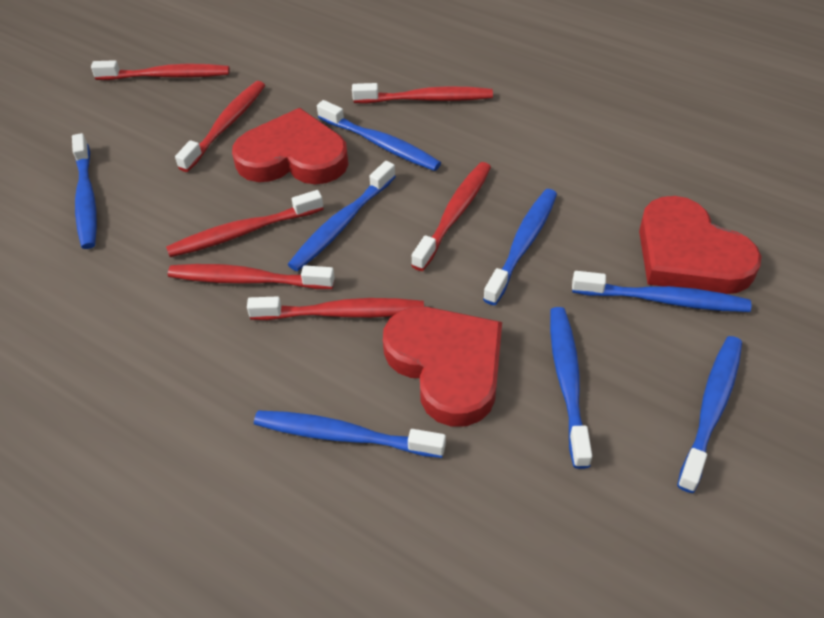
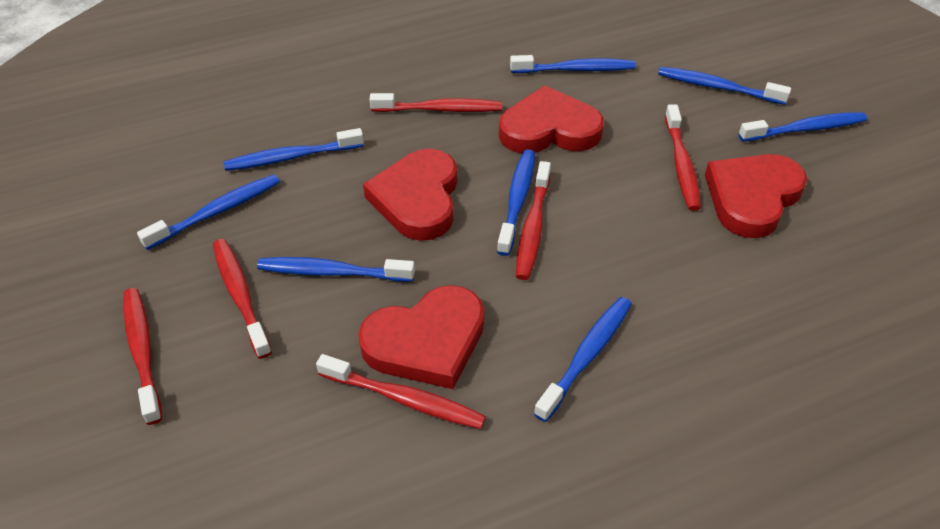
red heart: 3 -> 4
red toothbrush: 7 -> 6

